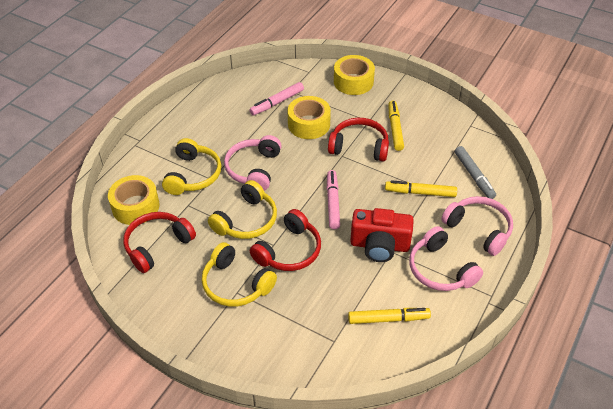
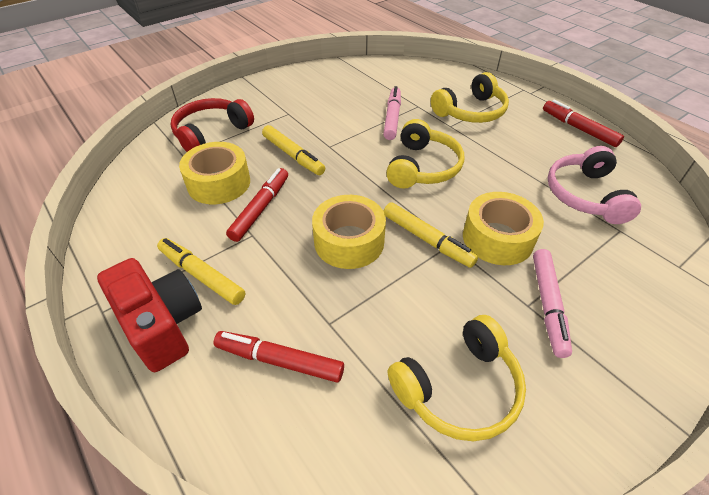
grey marker: 1 -> 0
pink headphones: 3 -> 1
red headphones: 3 -> 1
red marker: 0 -> 3

